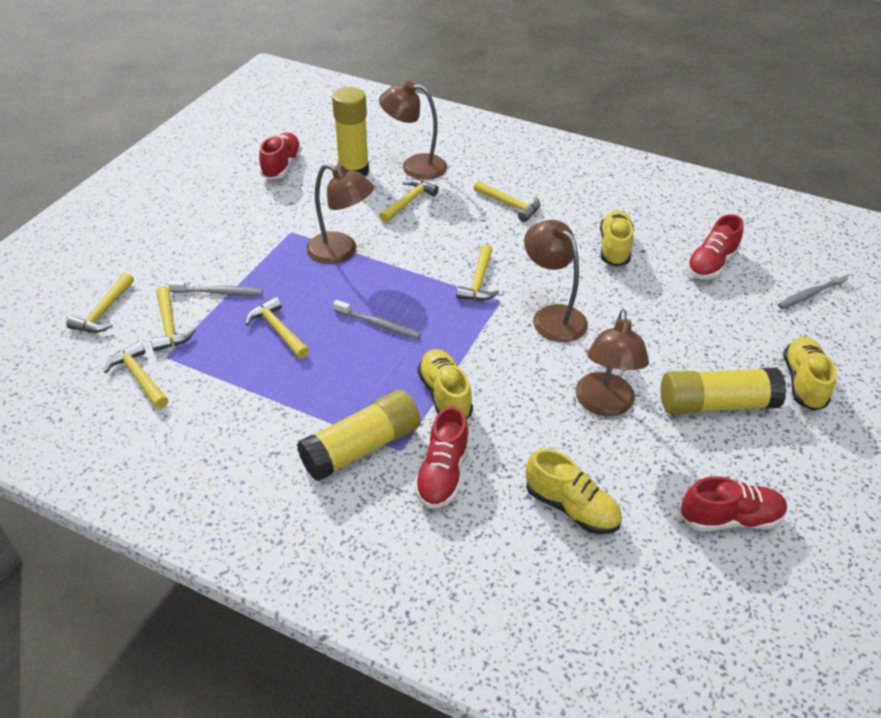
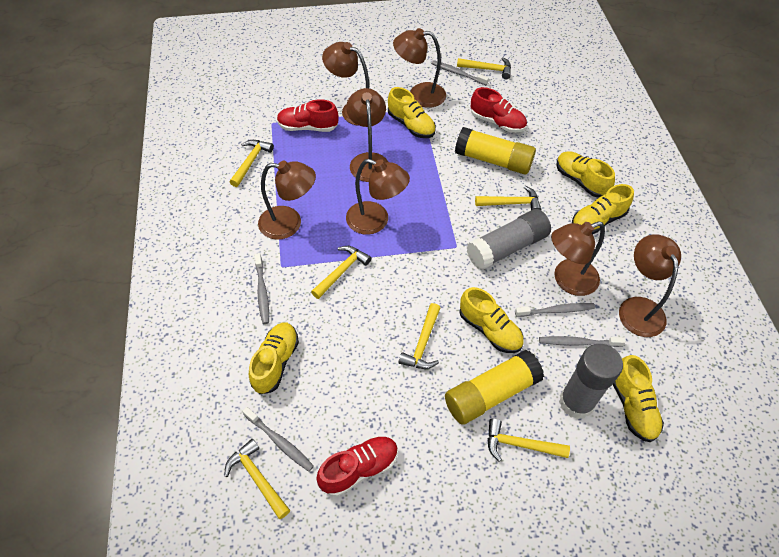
brown lamp: 4 -> 7
grey glue stick: 0 -> 2
grey toothbrush: 3 -> 5
red shoe: 4 -> 3
yellow glue stick: 3 -> 2
yellow shoe: 4 -> 6

